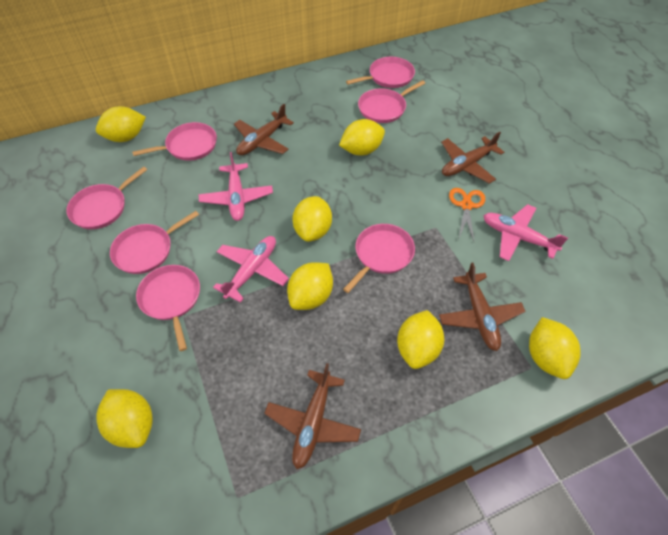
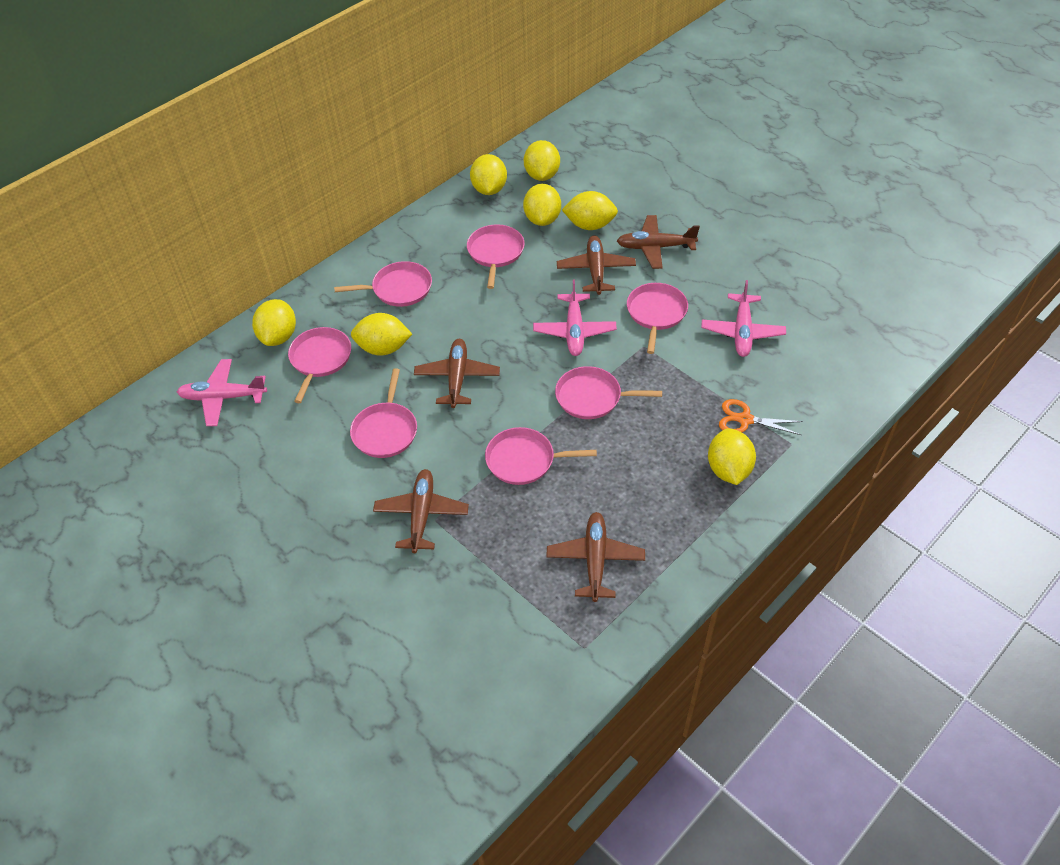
brown plane: 4 -> 5

